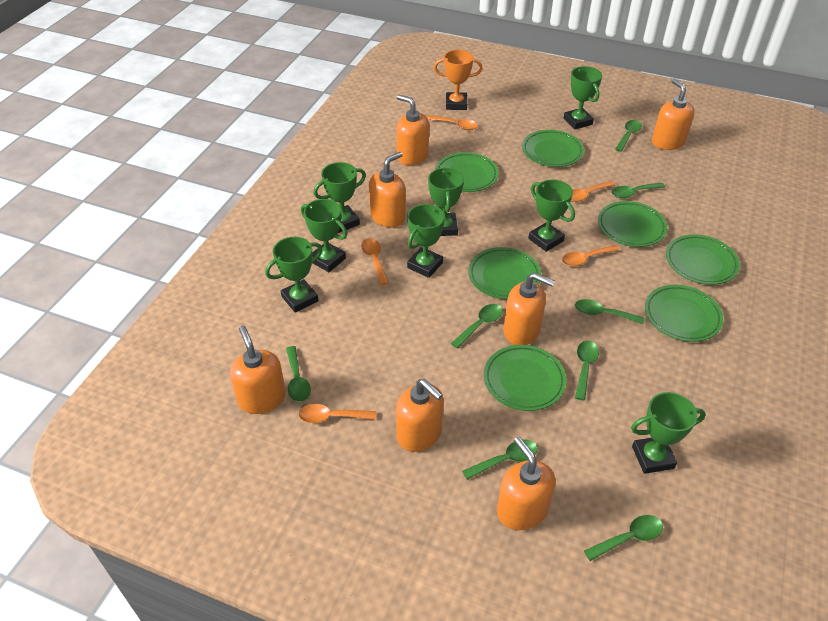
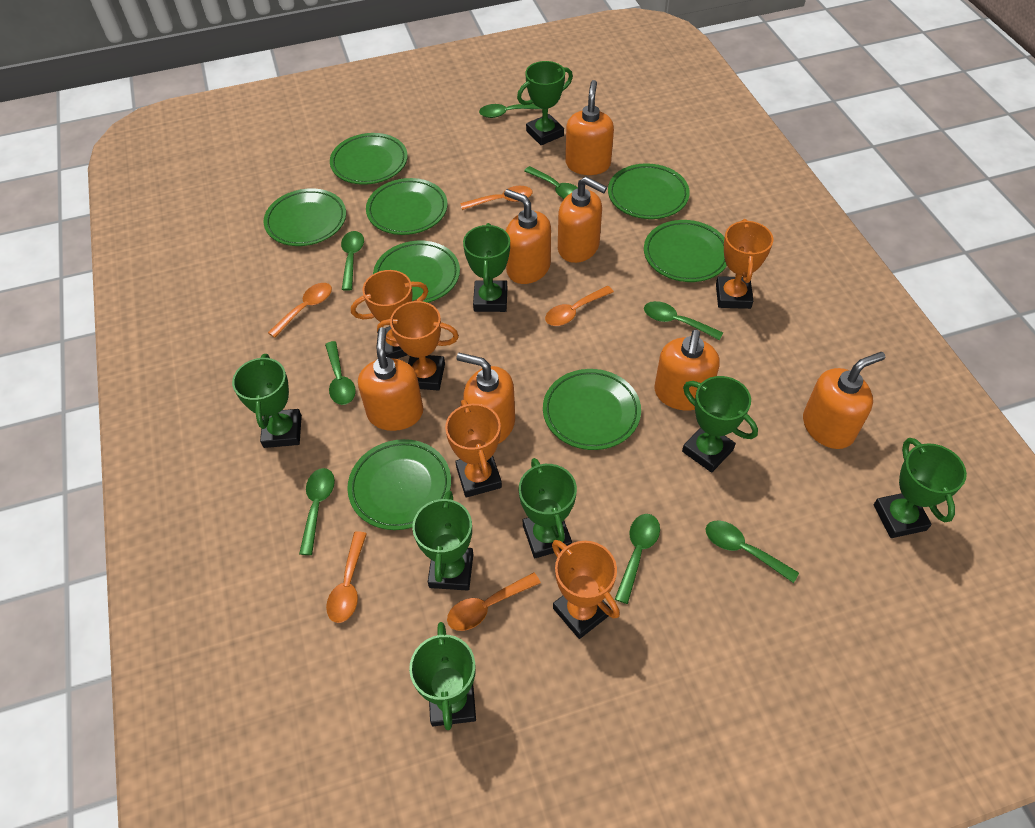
green plate: 7 -> 8
orange trophy: 1 -> 5

